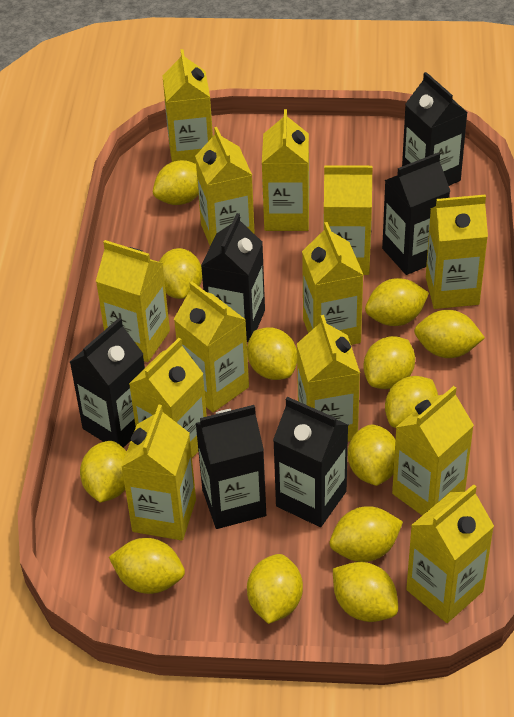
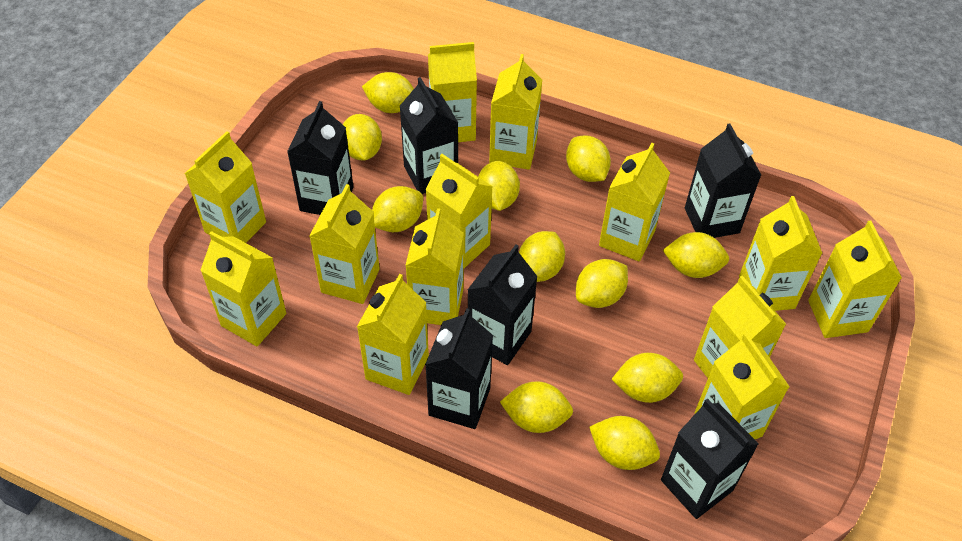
yellow lemon: 13 -> 11

